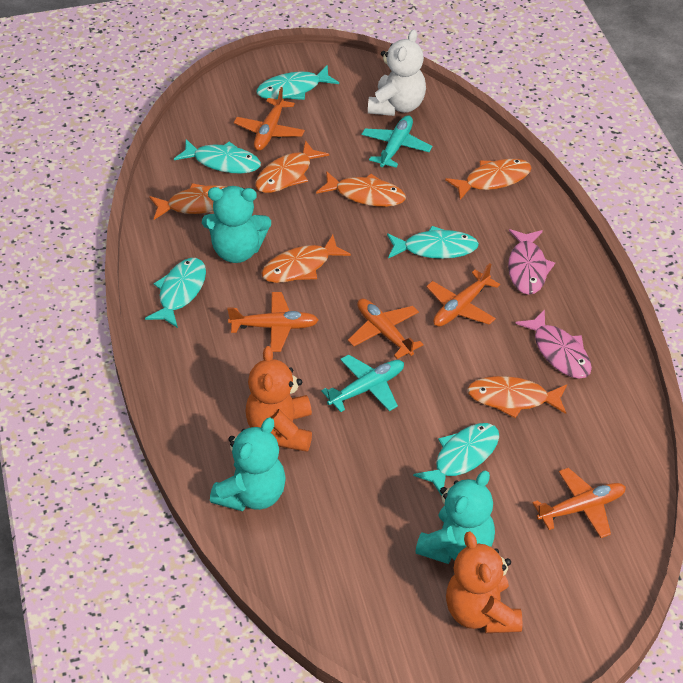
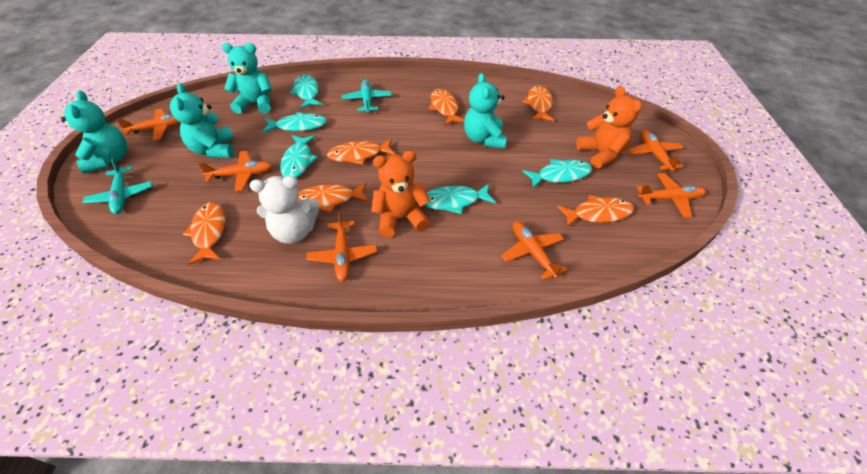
orange plane: 5 -> 6
pink fish: 2 -> 0
turquoise teddy bear: 3 -> 4

